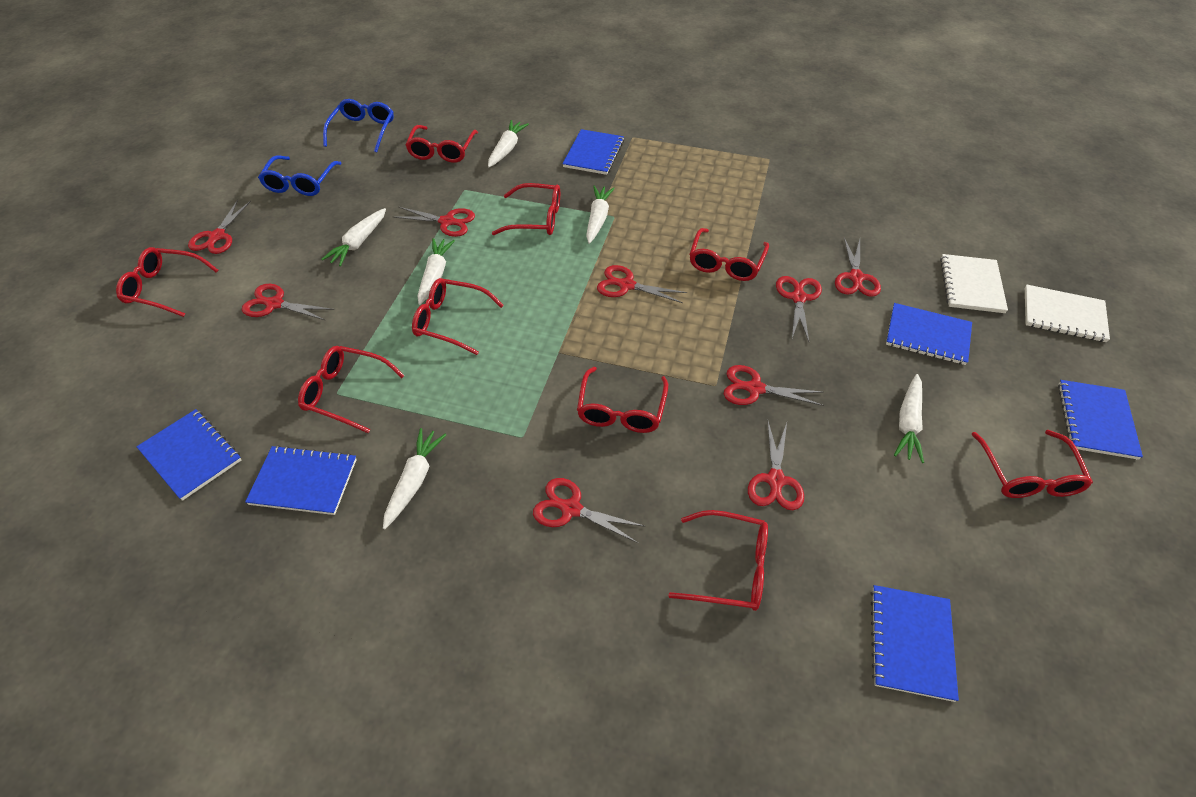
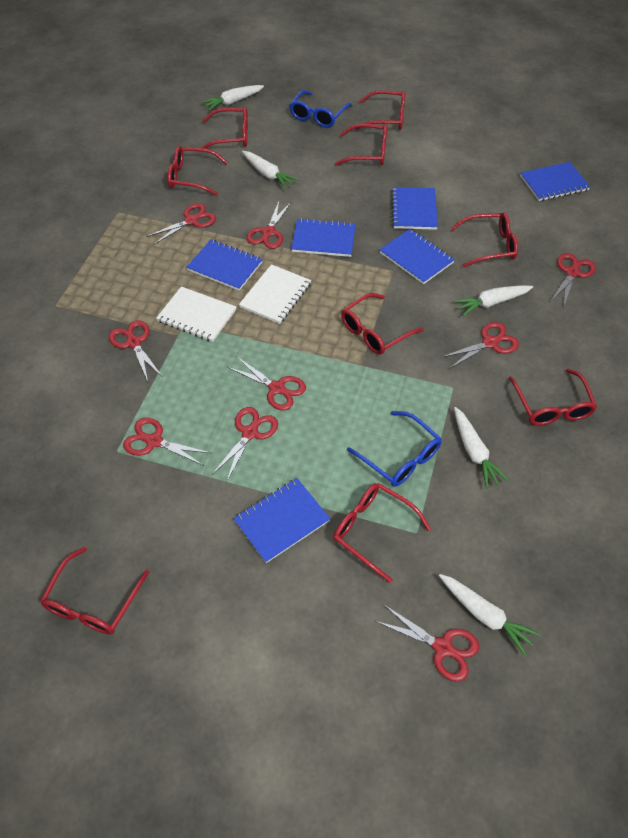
white carrot: 6 -> 5

